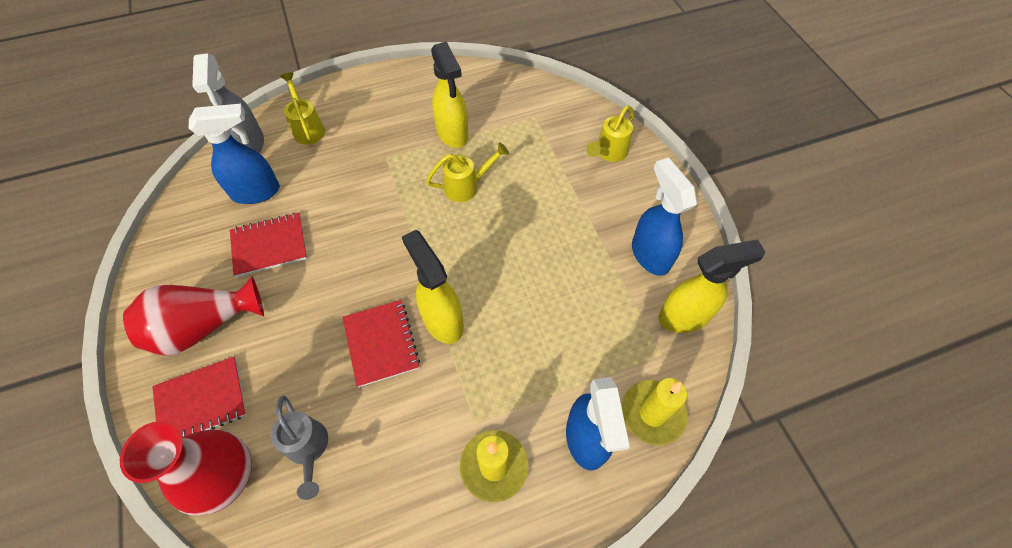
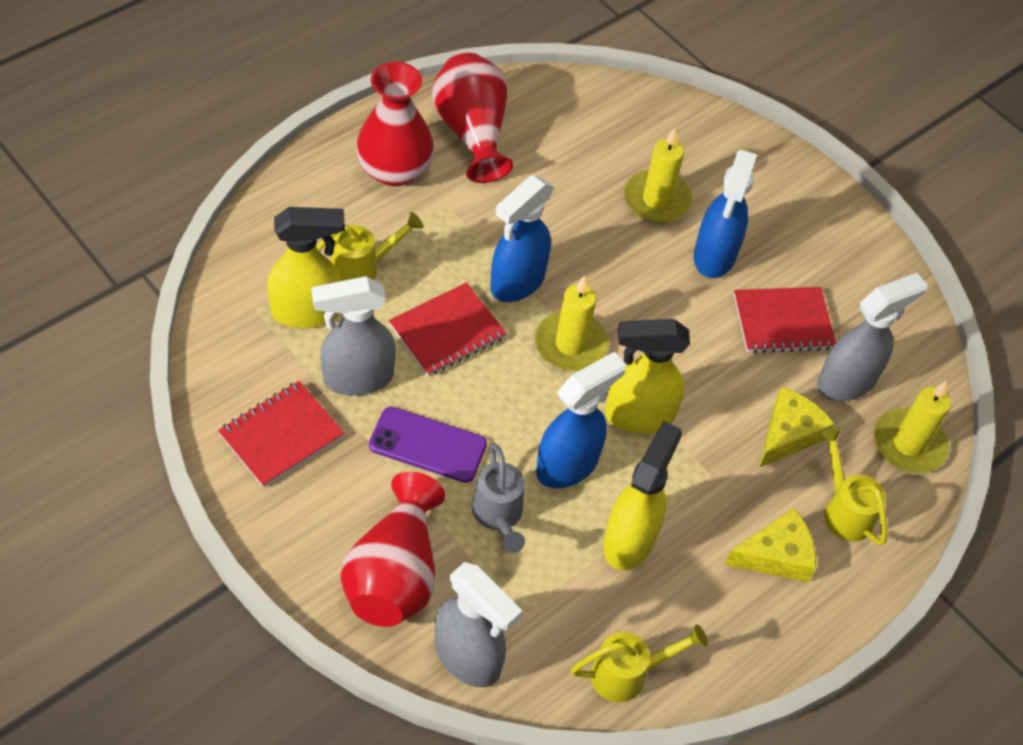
grey spray bottle: 1 -> 3
purple phone: 0 -> 1
red vase: 2 -> 3
yellow candle: 2 -> 3
yellow cheese: 0 -> 2

